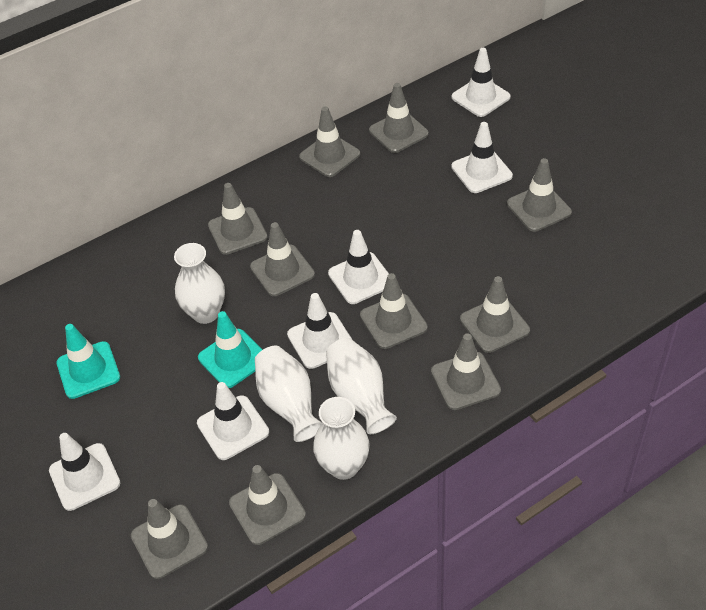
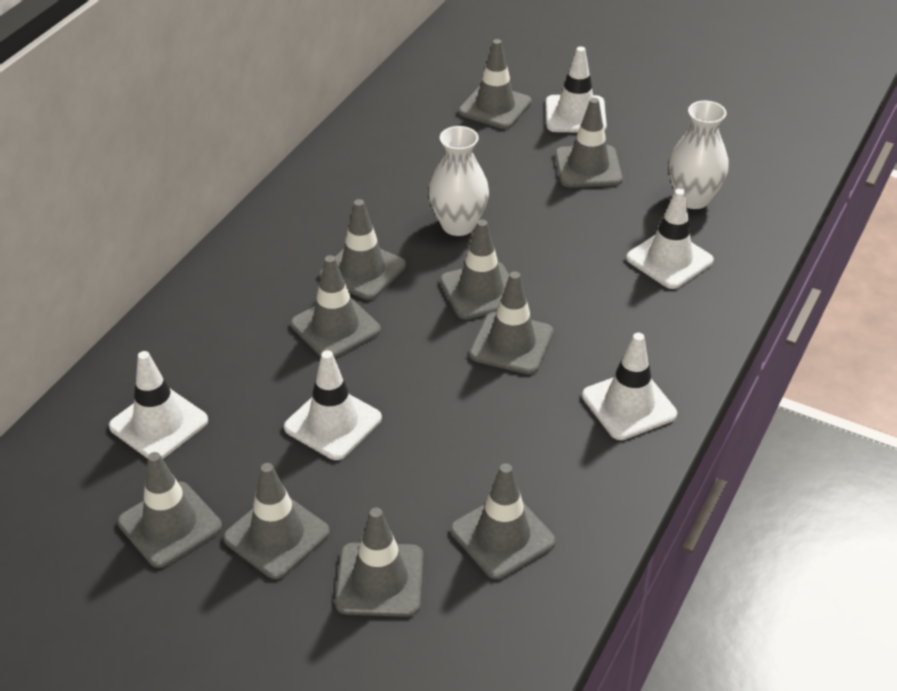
turquoise traffic cone: 2 -> 0
white traffic cone: 6 -> 5
white vase: 4 -> 2

